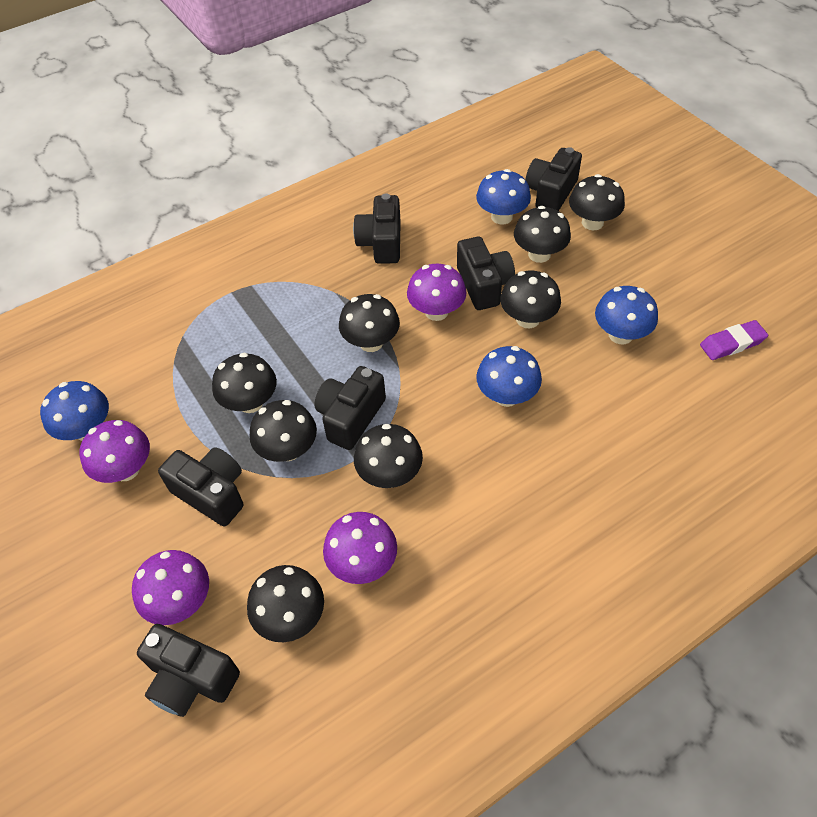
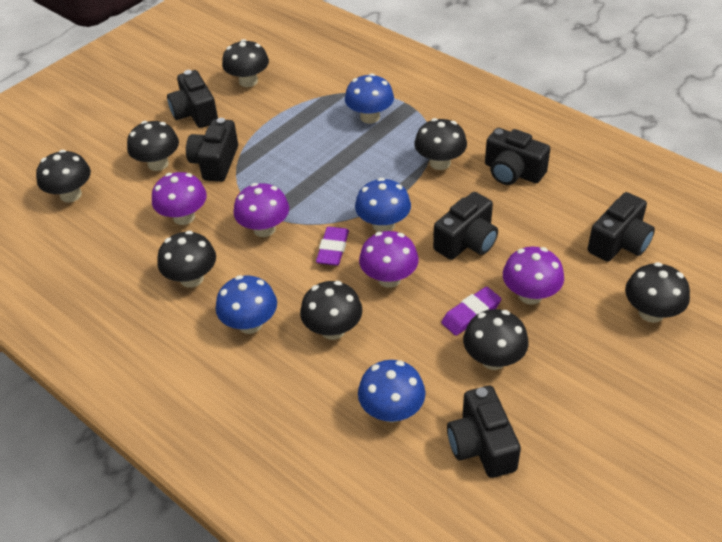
purple eraser: 1 -> 2

